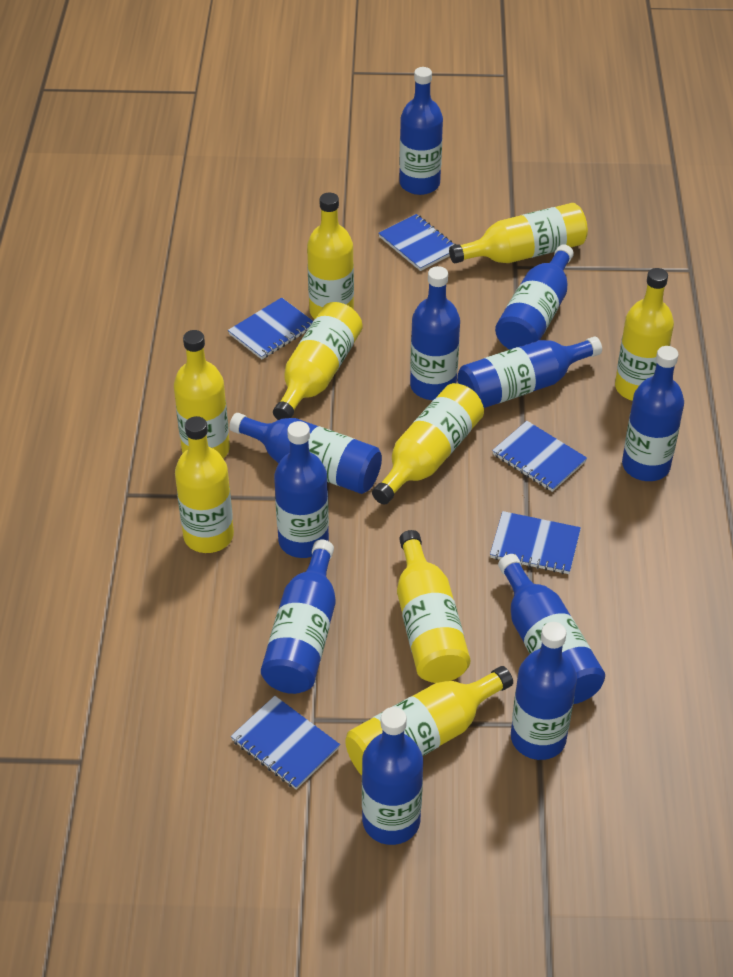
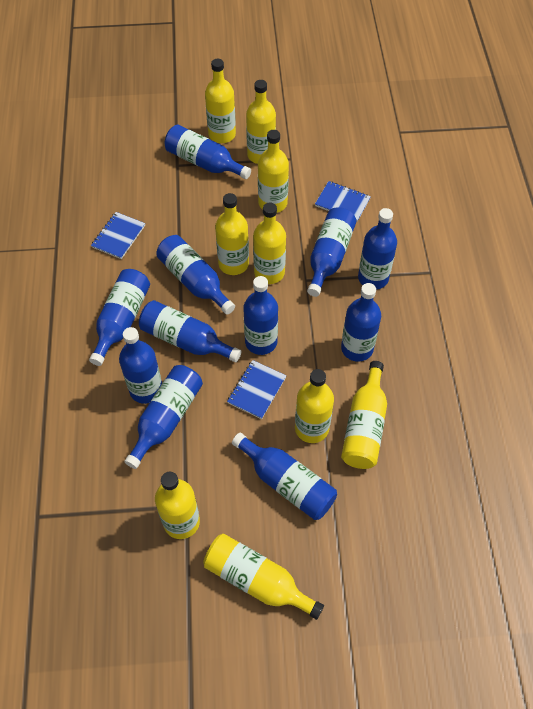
blue notebook: 5 -> 3

